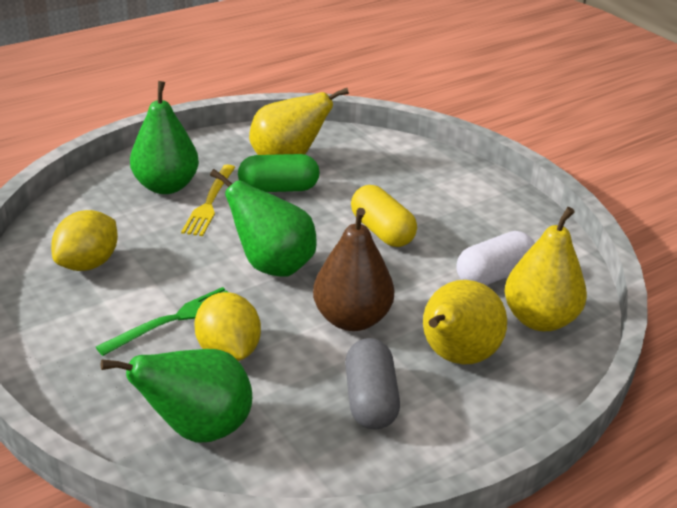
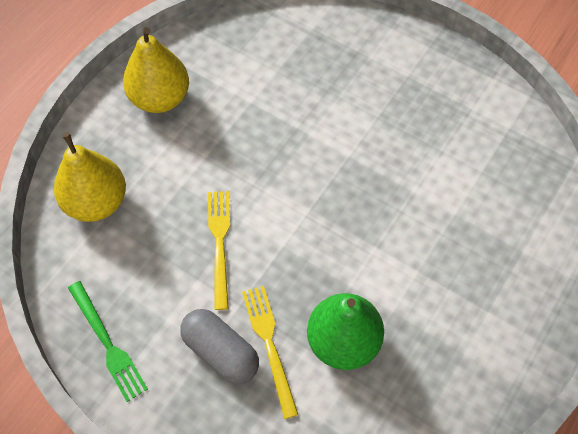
brown pear: 1 -> 0
green capsule: 1 -> 0
green pear: 3 -> 1
white capsule: 1 -> 0
yellow capsule: 1 -> 0
yellow fork: 1 -> 2
yellow lemon: 2 -> 0
yellow pear: 3 -> 2

